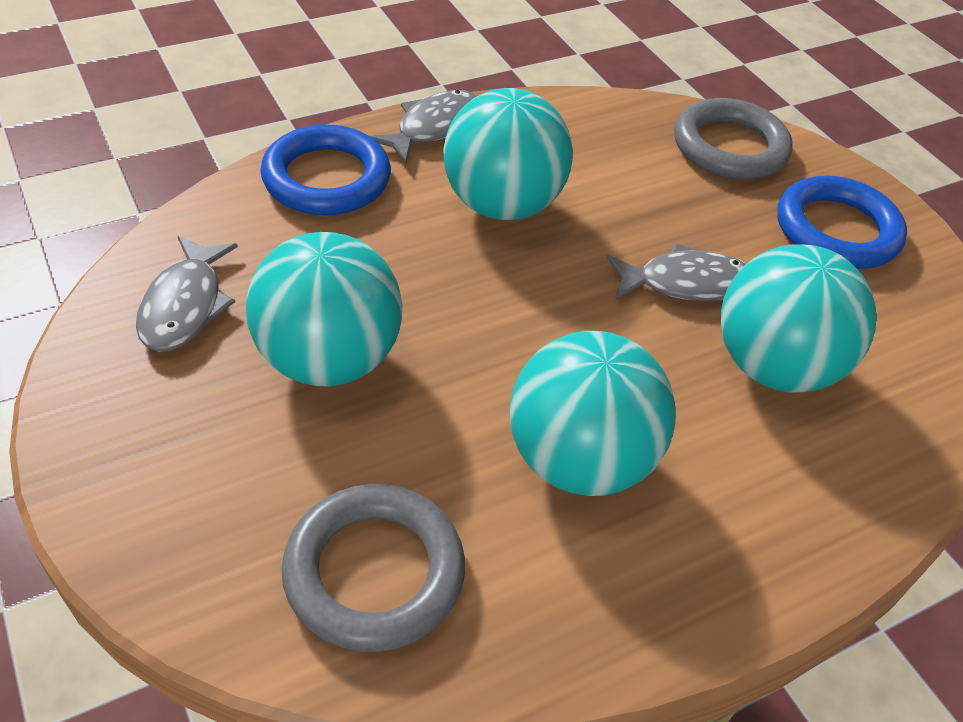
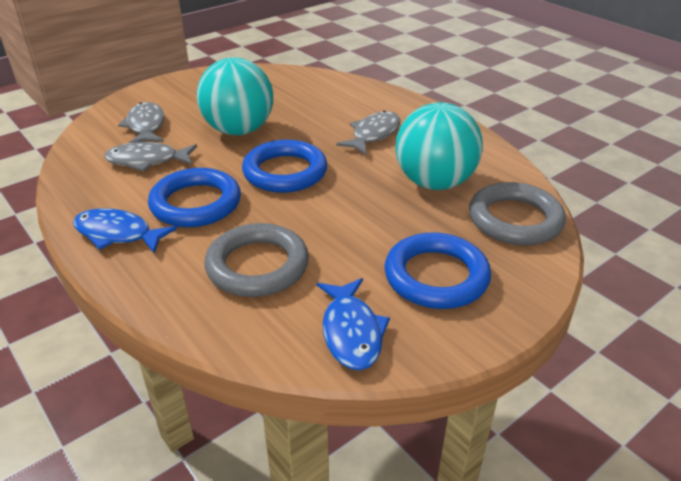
blue fish: 0 -> 2
blue ring: 2 -> 3
turquoise ball: 4 -> 2

